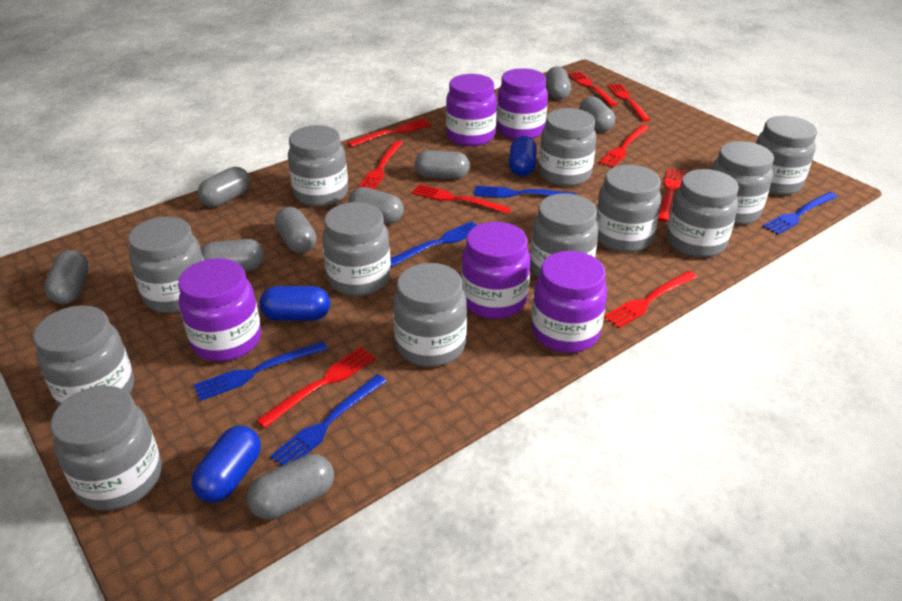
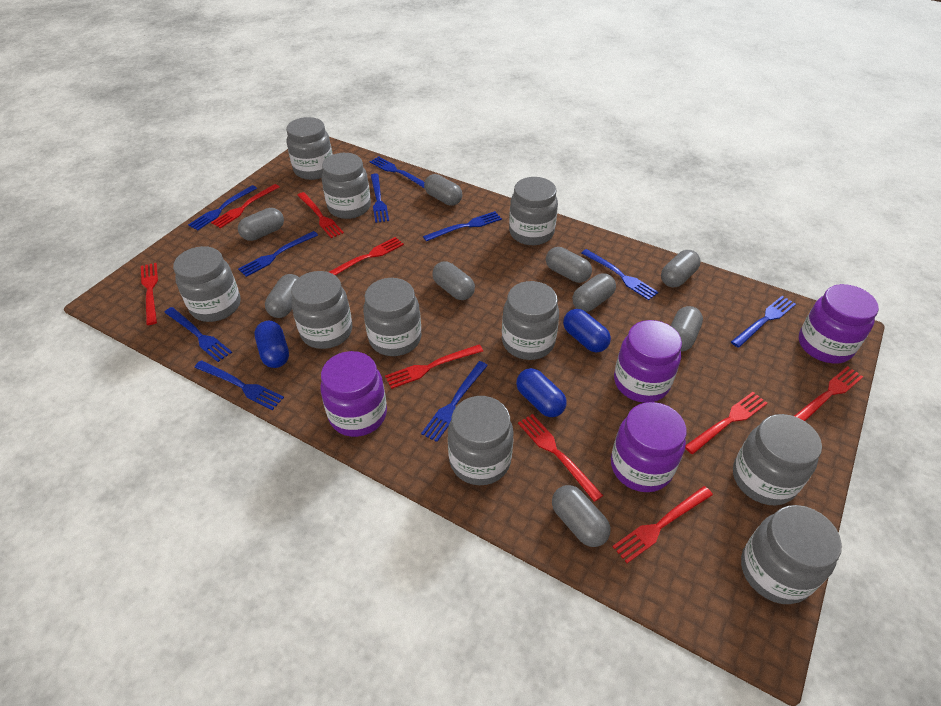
blue fork: 5 -> 10
grey jar: 12 -> 10
purple jar: 5 -> 4

